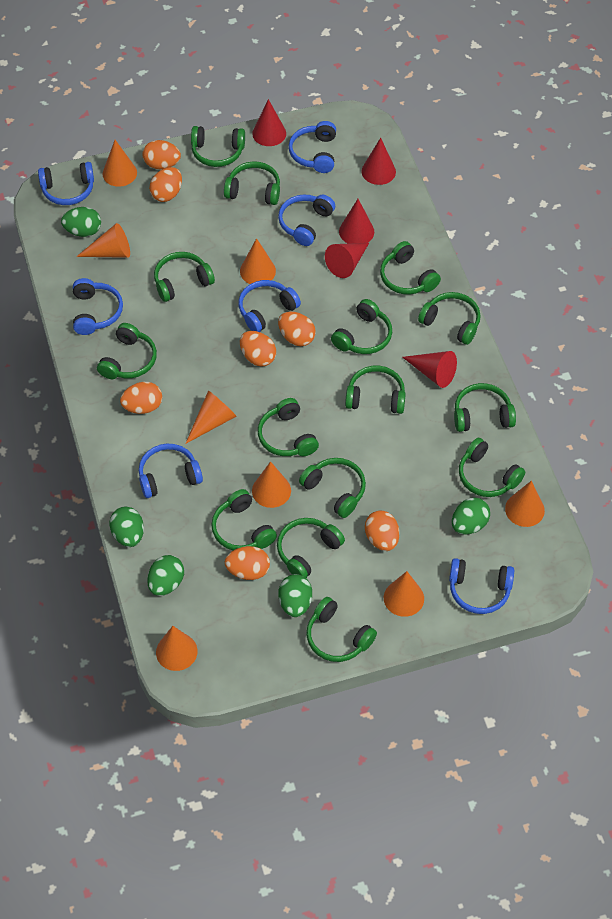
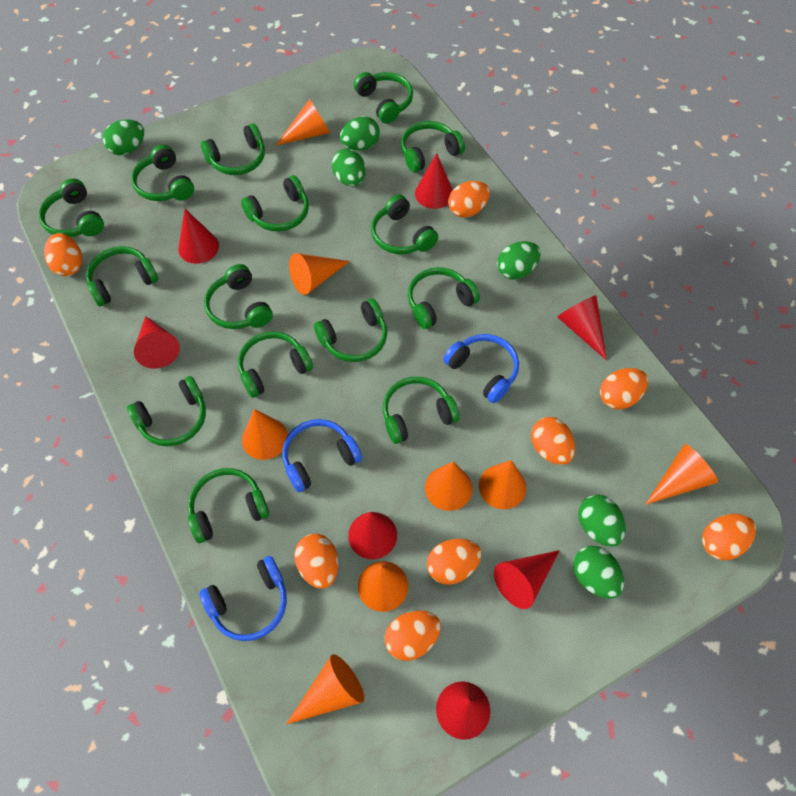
blue headphones: 7 -> 3
green egg: 5 -> 6
orange egg: 7 -> 8
red cone: 5 -> 7

